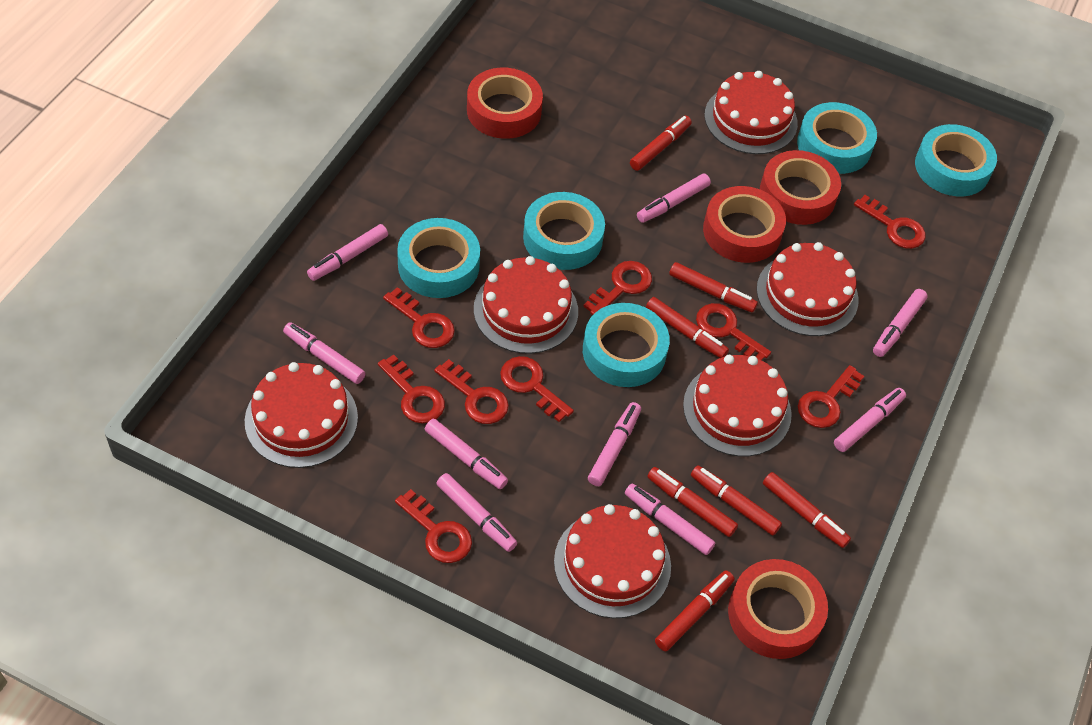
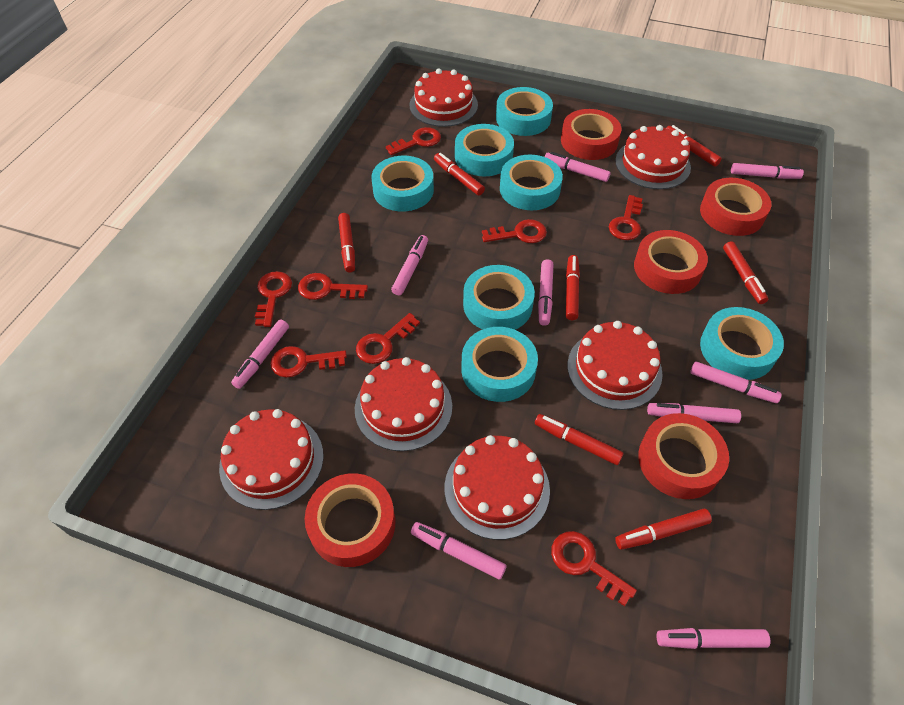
red key: 9 -> 8
red tape: 4 -> 5
turquoise tape: 5 -> 7

